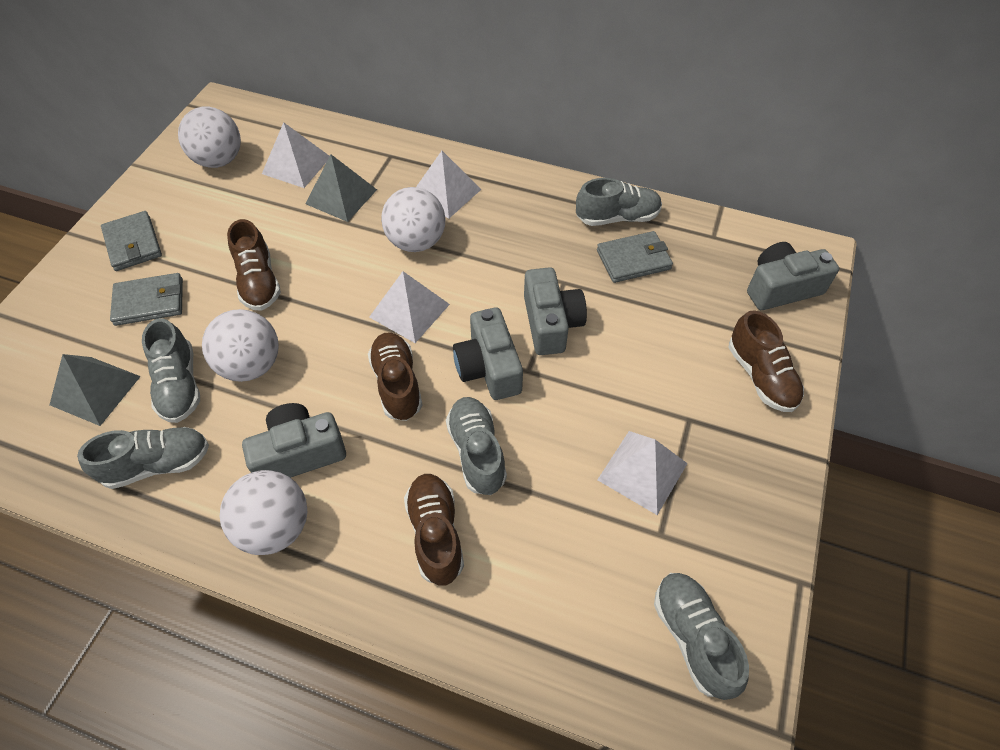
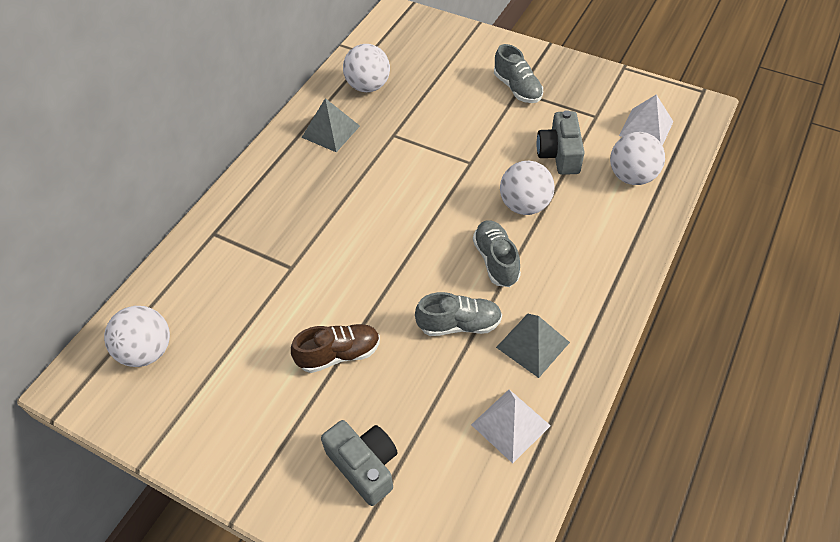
brown shoe: 4 -> 1
grey camera: 4 -> 2
grey shoe: 5 -> 3
grey wallet: 3 -> 0
white pyramid: 4 -> 2

